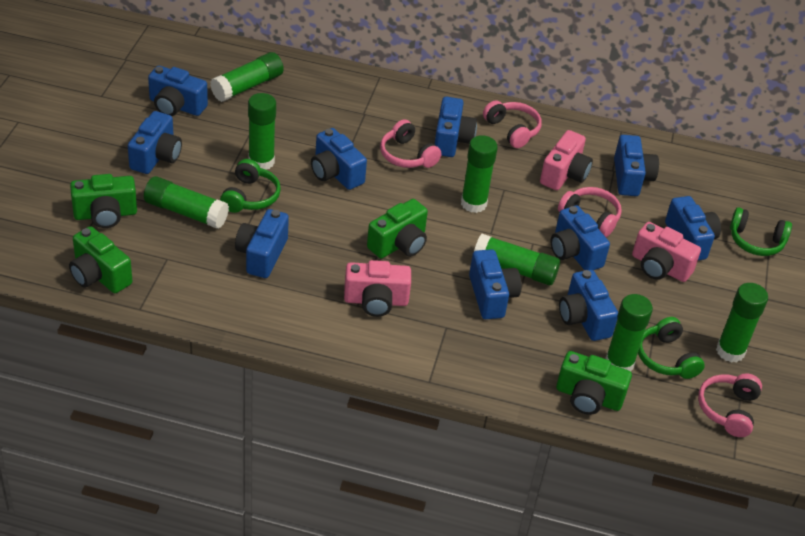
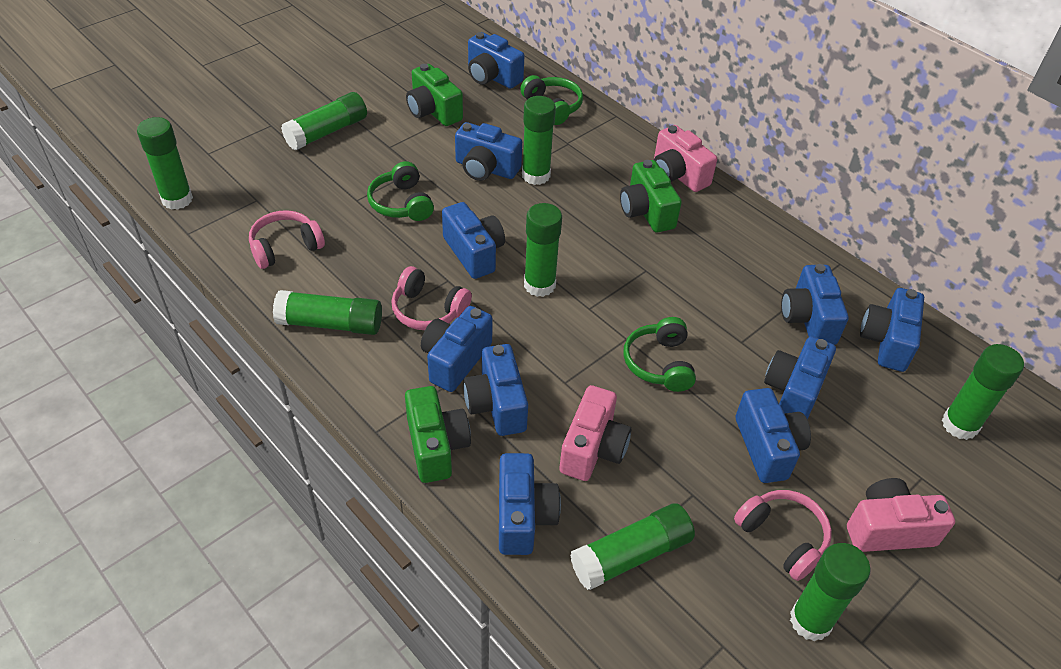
green camera: 4 -> 3
green glue stick: 7 -> 8
pink headphones: 4 -> 3

